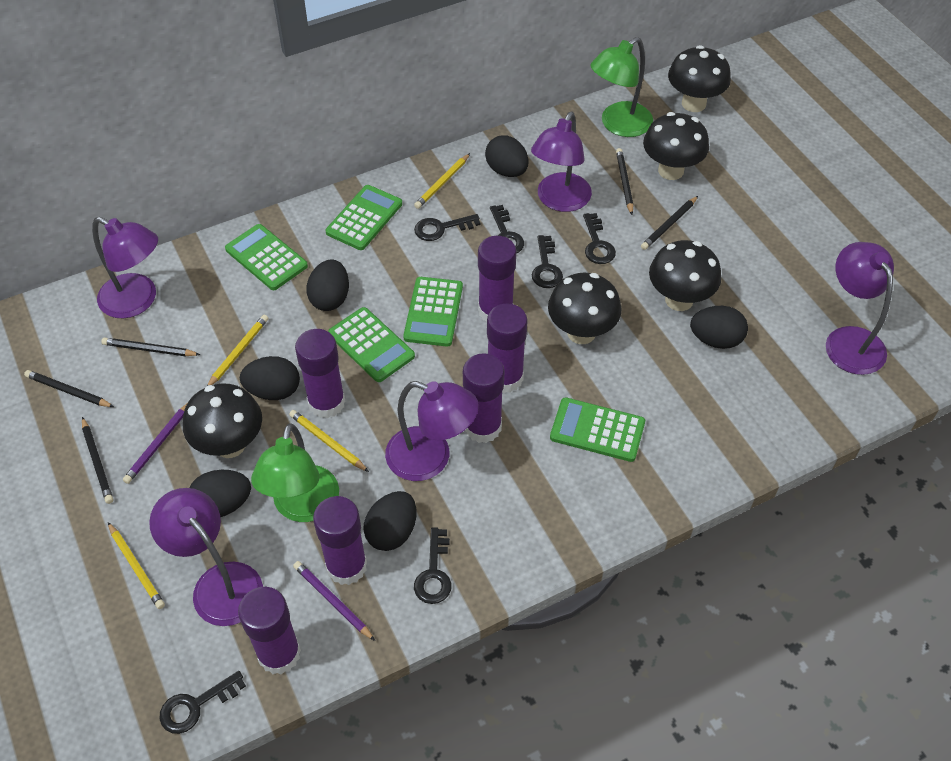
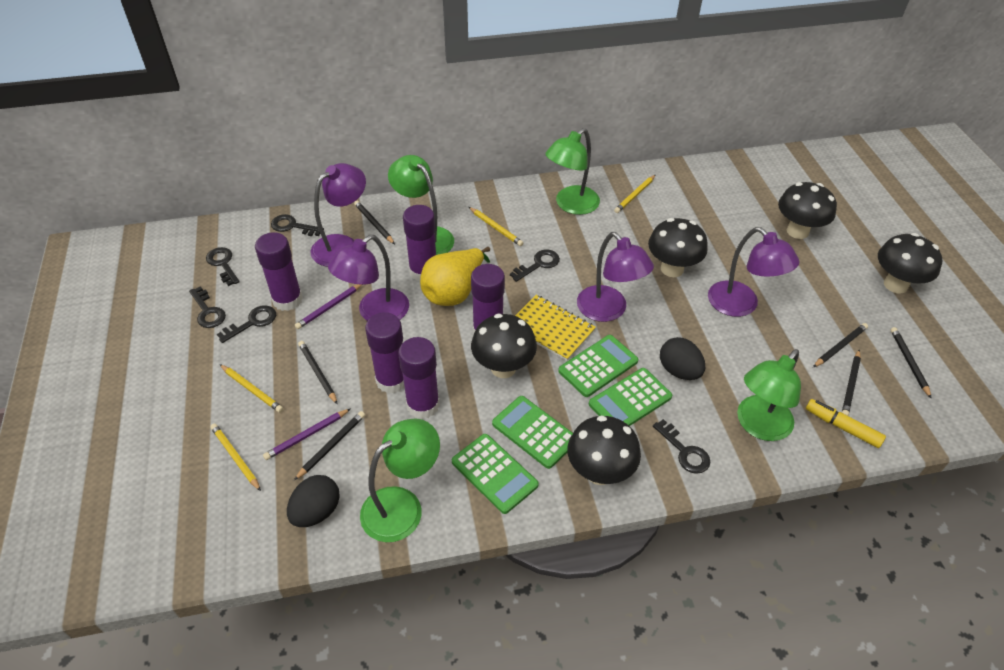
black egg: 6 -> 2
black pencil: 5 -> 6
green calculator: 5 -> 4
green lamp: 2 -> 4
purple glue stick: 6 -> 5
purple lamp: 5 -> 4
yellow marker: 0 -> 1
yellow notebook: 0 -> 1
yellow pear: 0 -> 1

